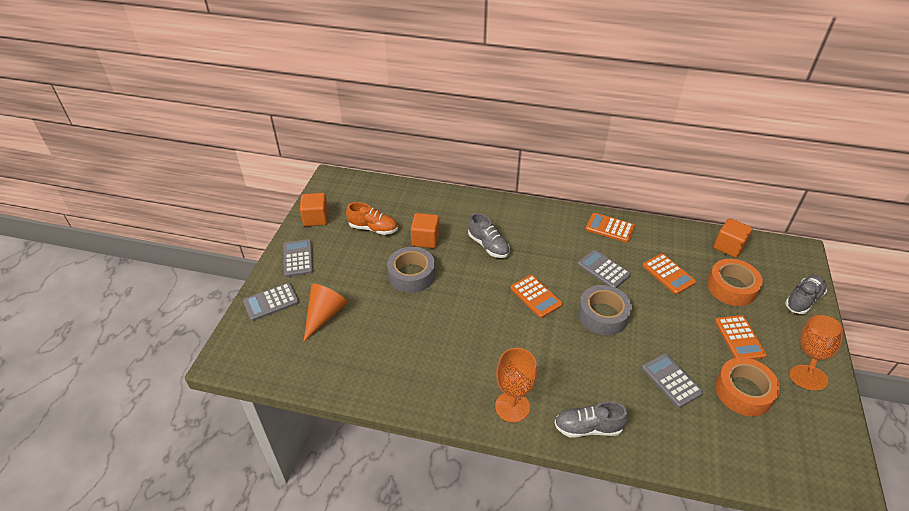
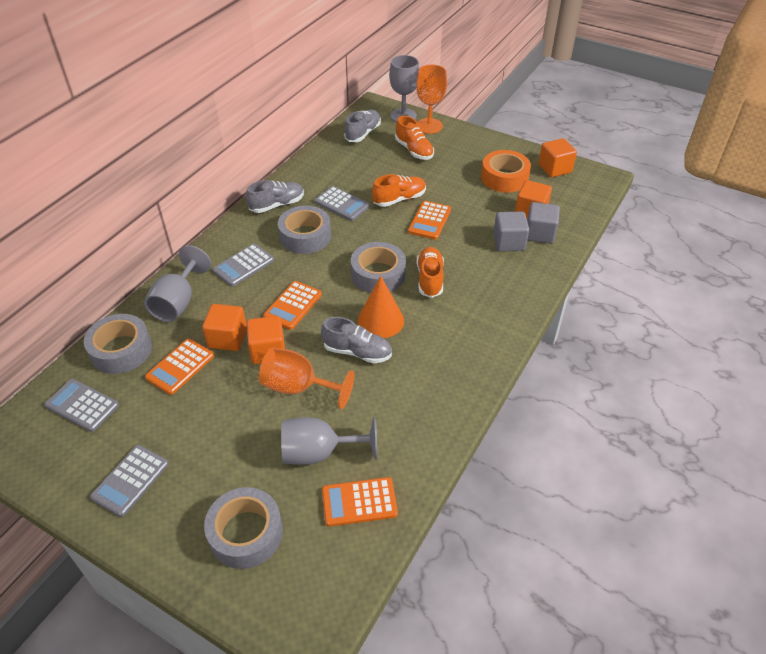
grey cube: 0 -> 2
grey goblet: 0 -> 3
grey tape: 2 -> 4
orange cube: 3 -> 4
orange shoe: 1 -> 3
orange tape: 2 -> 1

